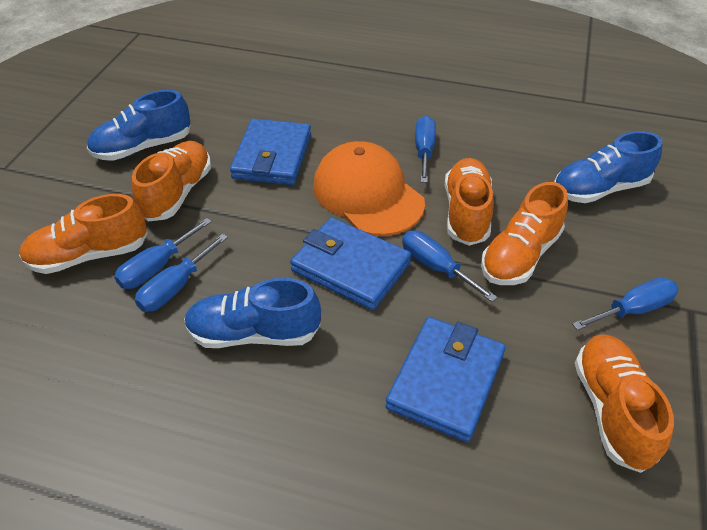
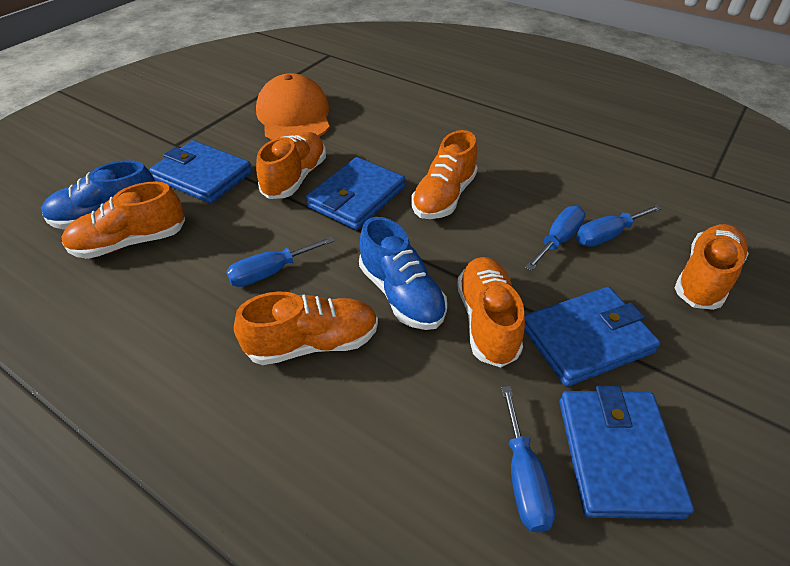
blue screwdriver: 5 -> 4
blue shoe: 3 -> 2
blue wallet: 3 -> 4
orange shoe: 5 -> 6

